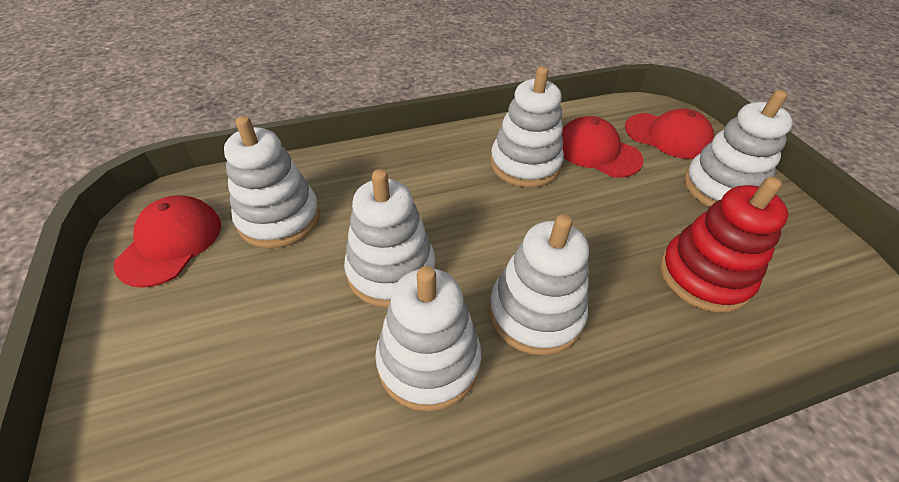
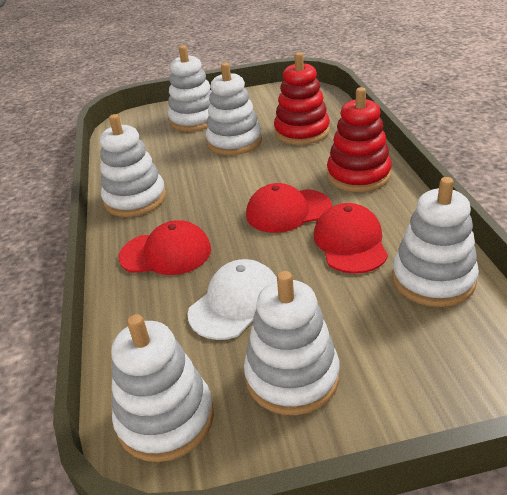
red stacking toy: 1 -> 2
white cap: 0 -> 1

